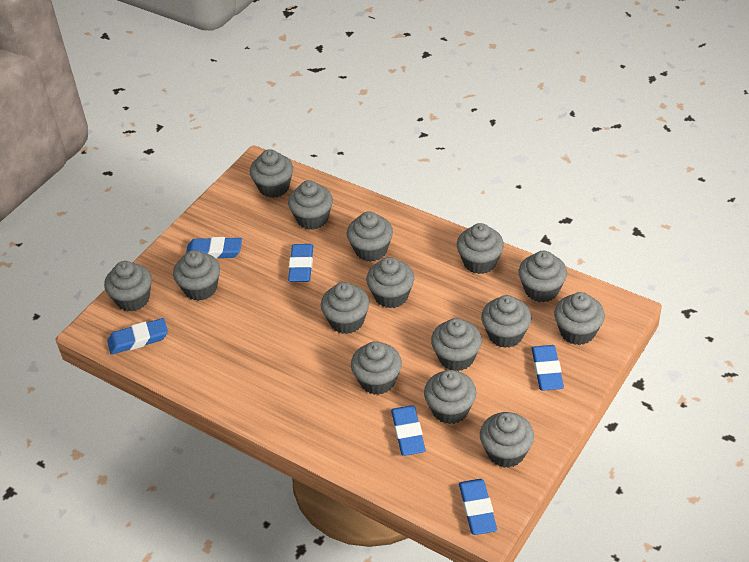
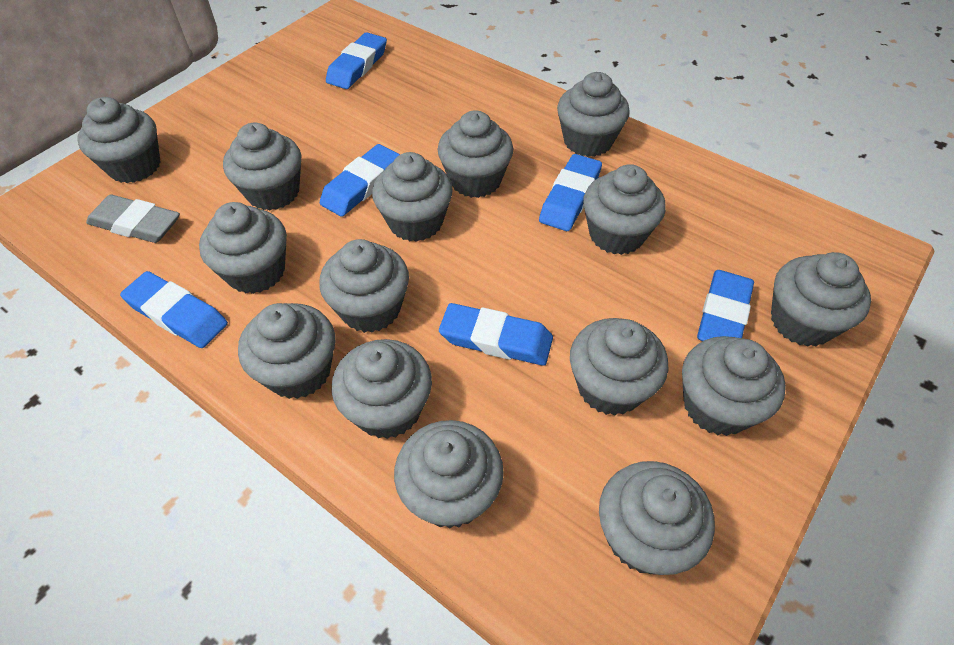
grey eraser: 0 -> 1

